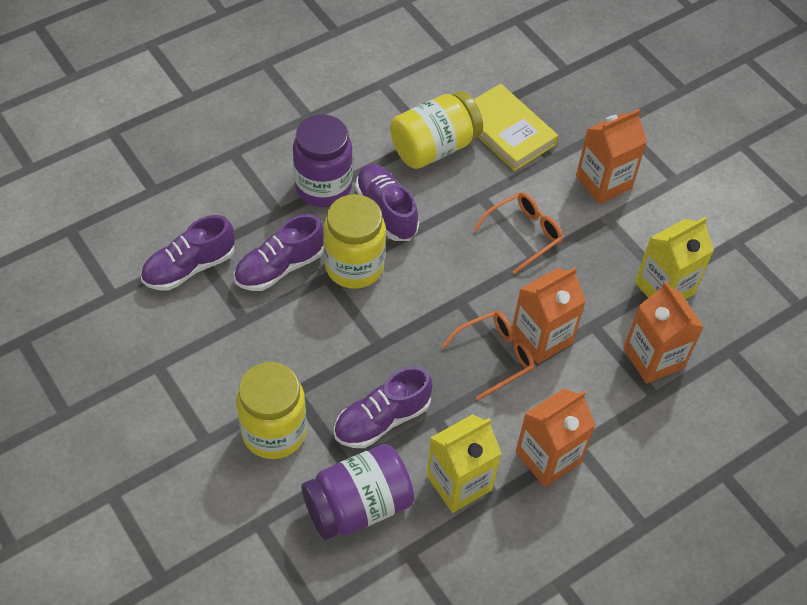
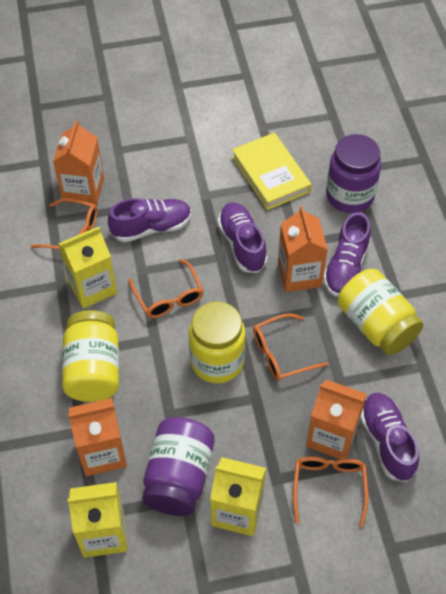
orange glasses: 2 -> 4
yellow carton: 2 -> 3

